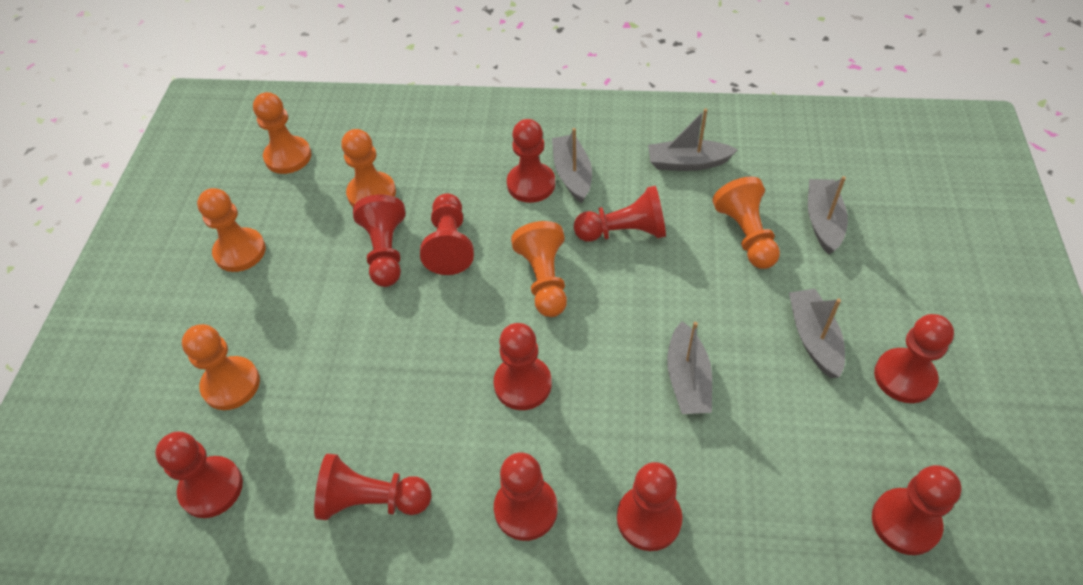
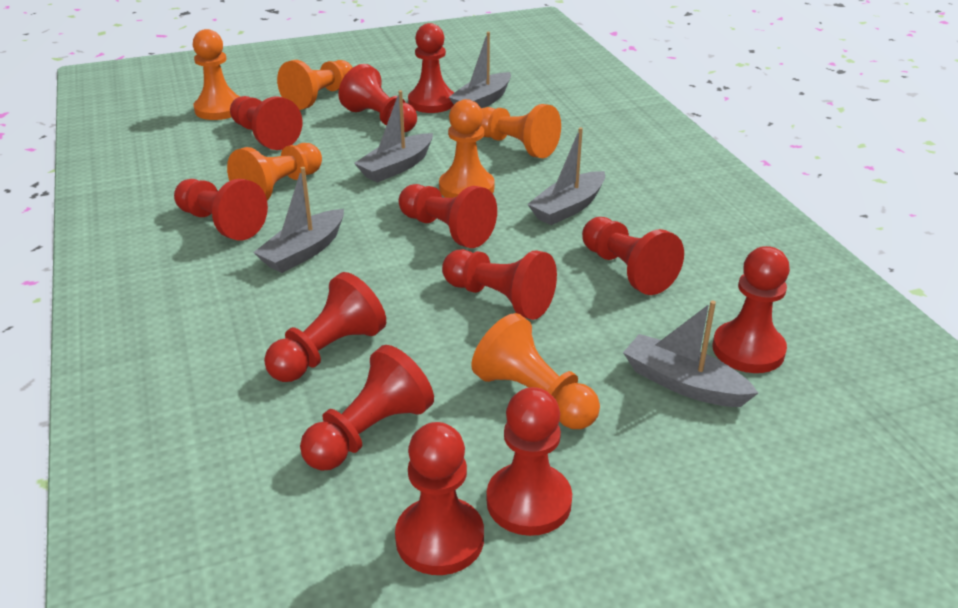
red pawn: 11 -> 12

